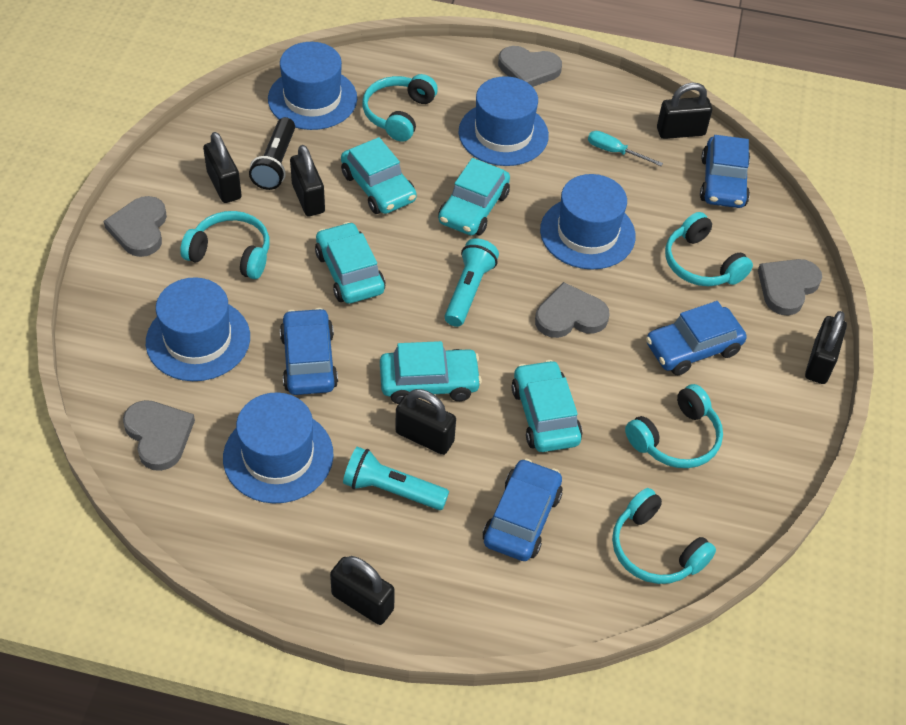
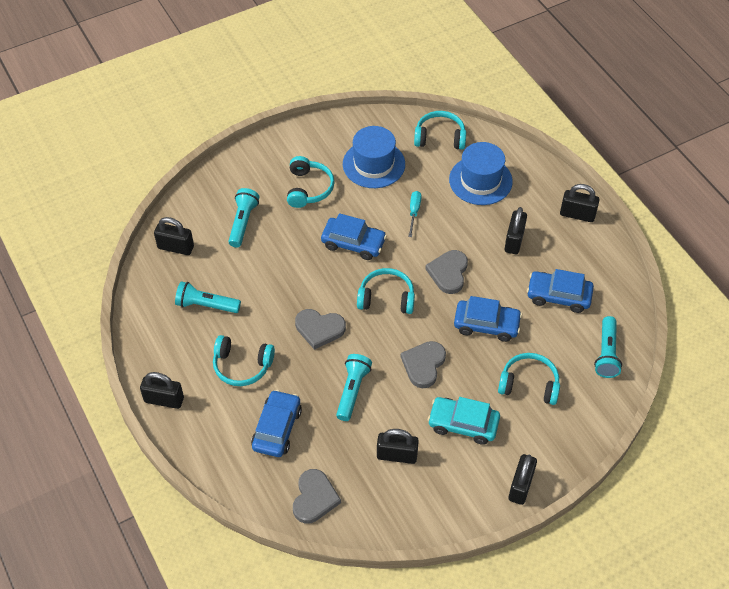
black flashlight: 1 -> 0
blue hat: 5 -> 2
grey heart: 5 -> 4
turquoise car: 5 -> 1
turquoise flashlight: 2 -> 4

